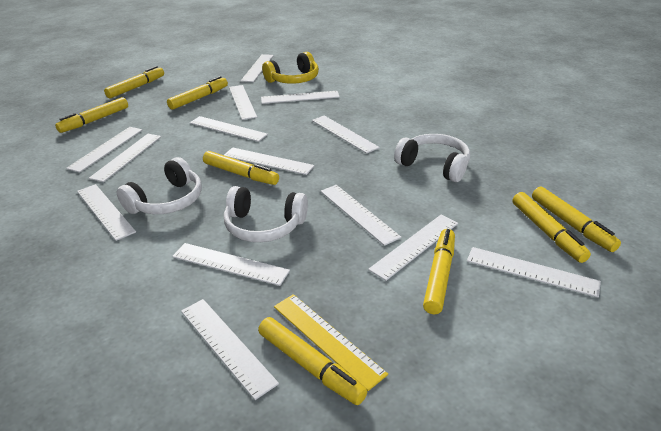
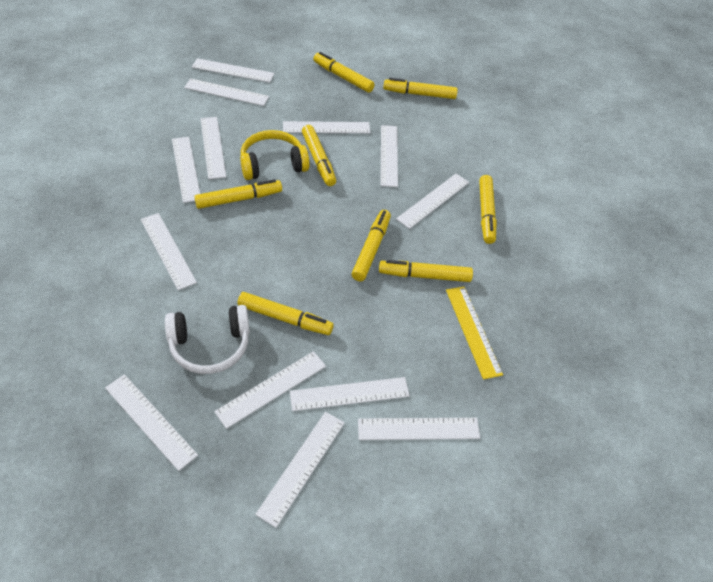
white headphones: 3 -> 1
white ruler: 14 -> 13

